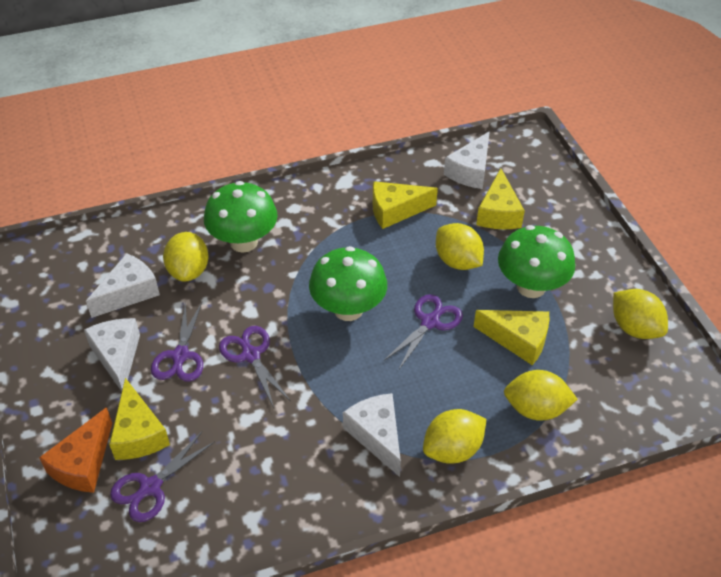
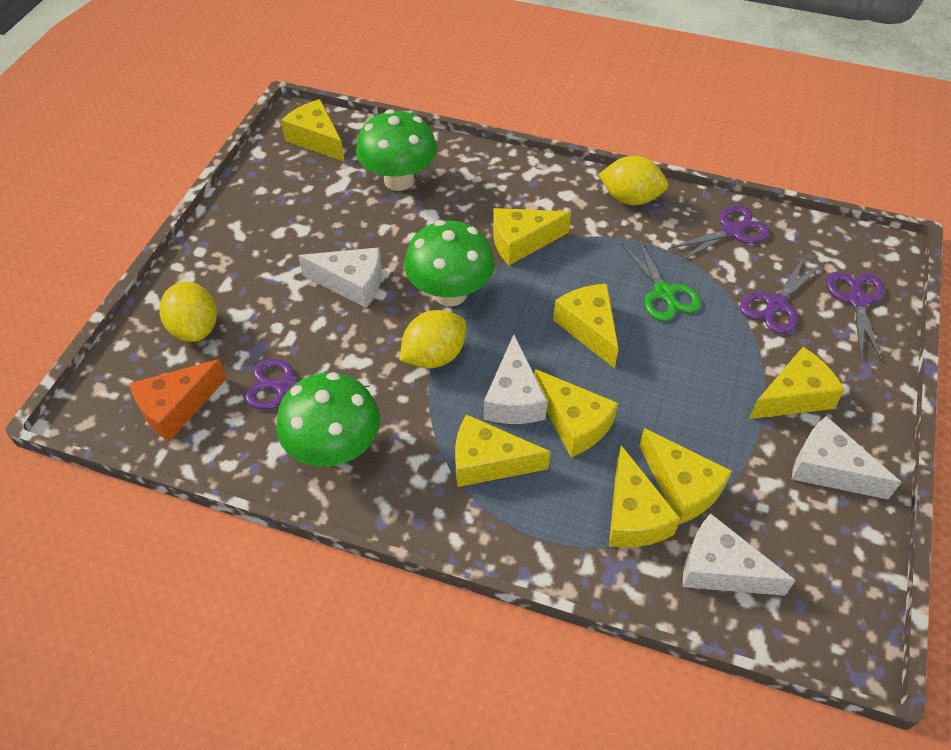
green scissors: 0 -> 1
yellow cheese: 4 -> 8
yellow lemon: 5 -> 3

